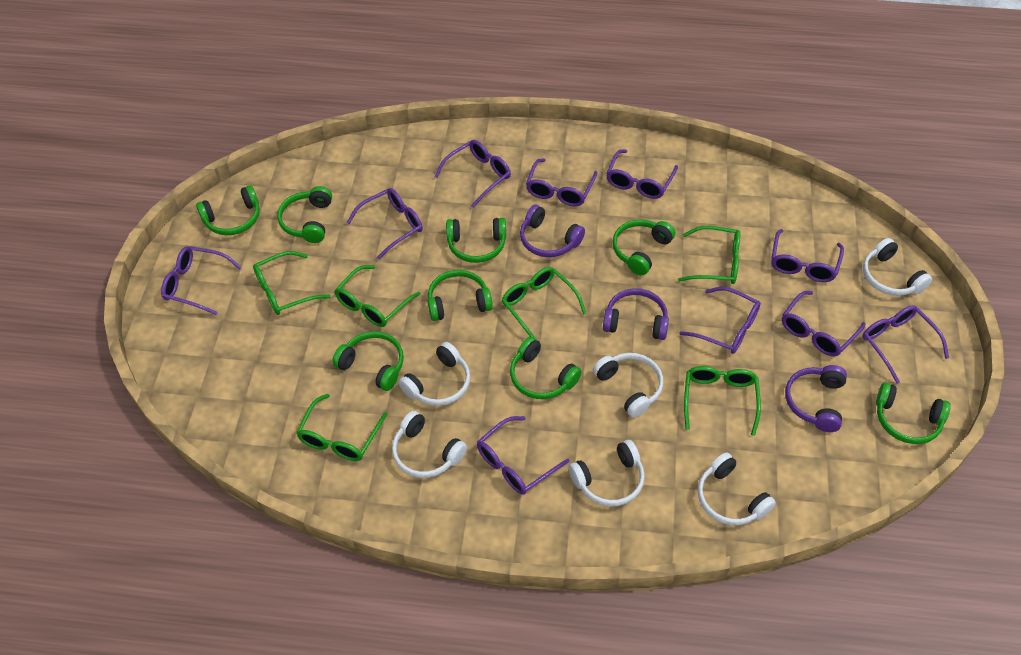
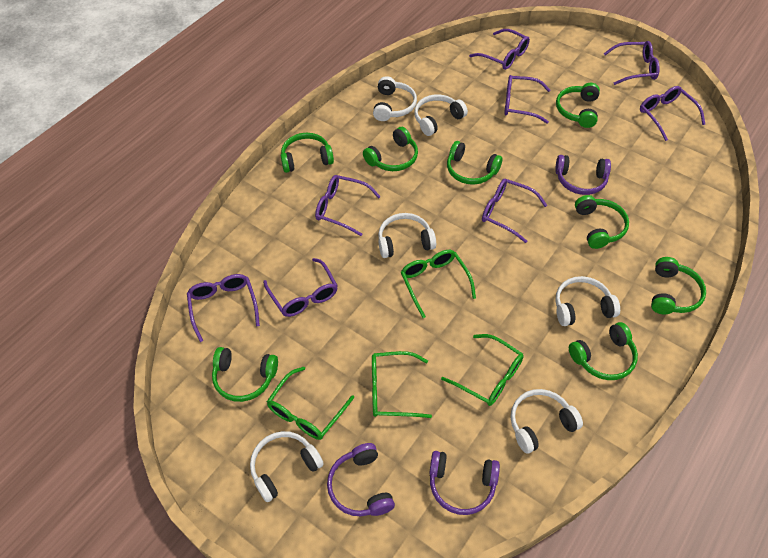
green glasses: 6 -> 4
purple glasses: 10 -> 8

